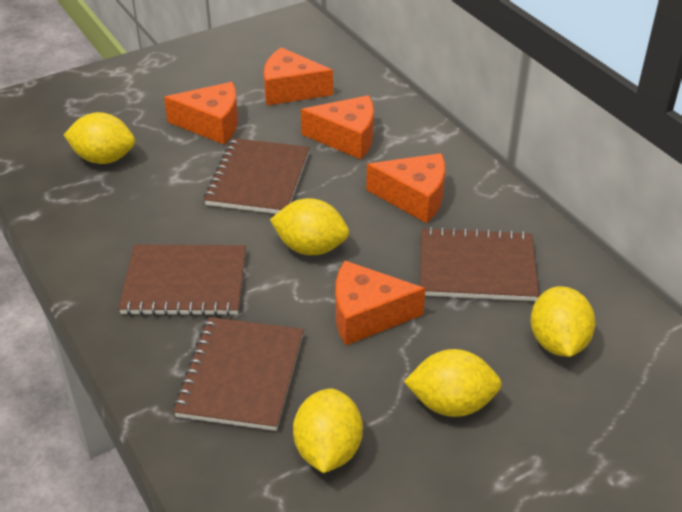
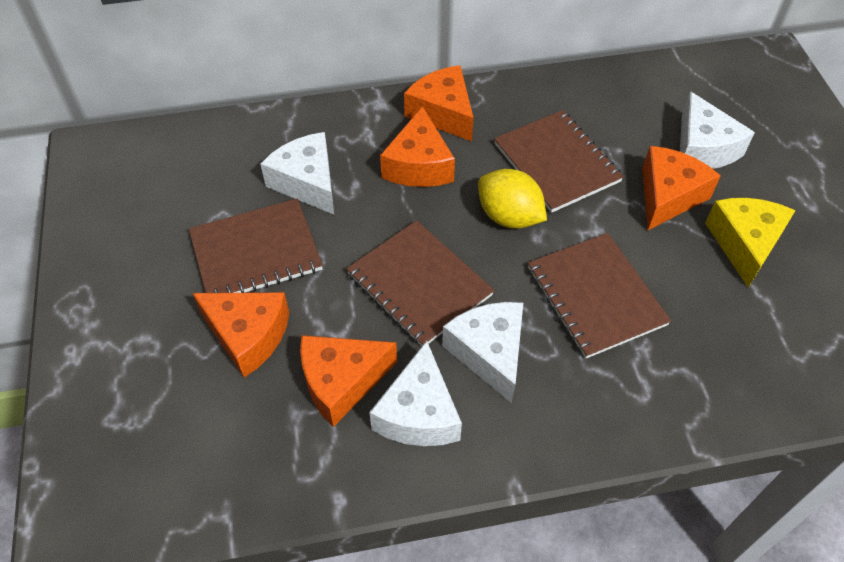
white cheese: 0 -> 4
yellow cheese: 0 -> 1
yellow lemon: 5 -> 1

